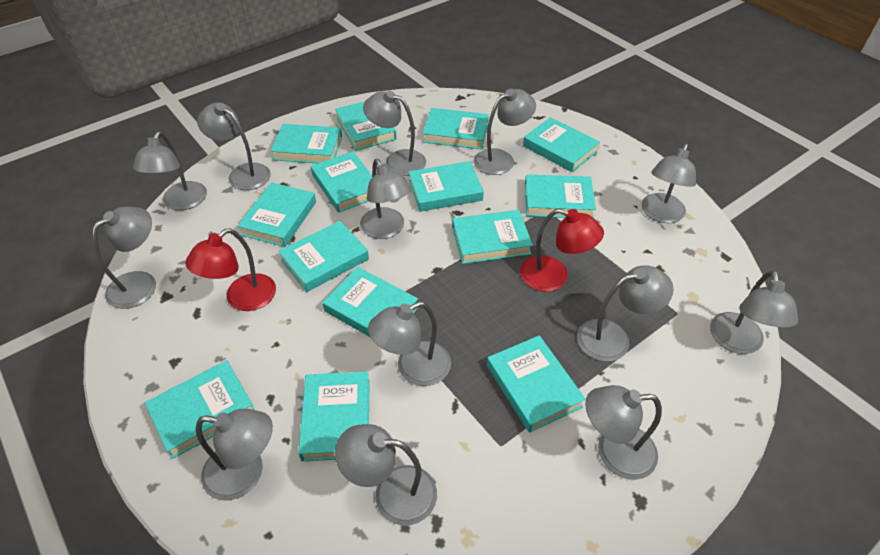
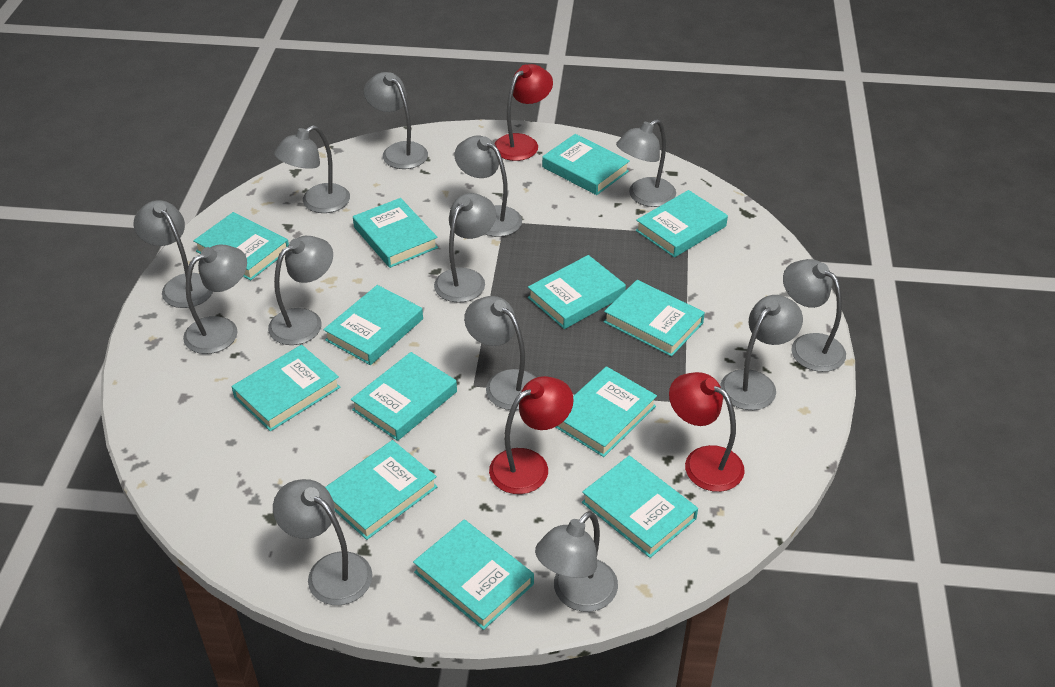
red lamp: 2 -> 3
turquoise book: 14 -> 13

